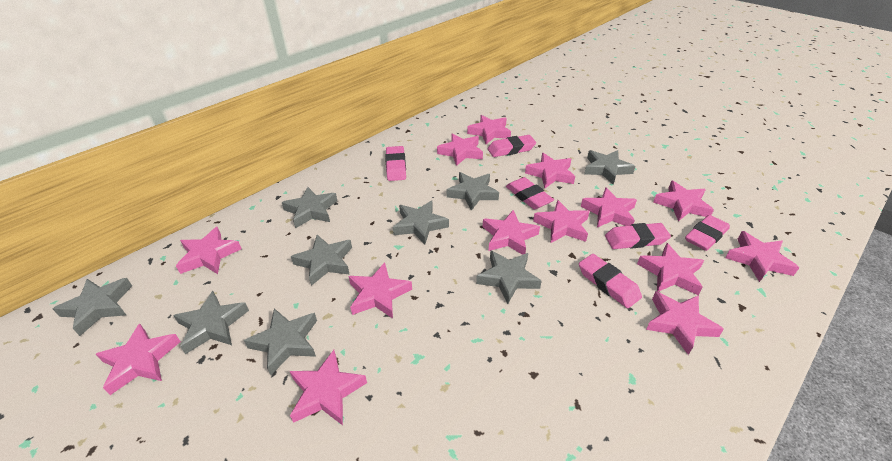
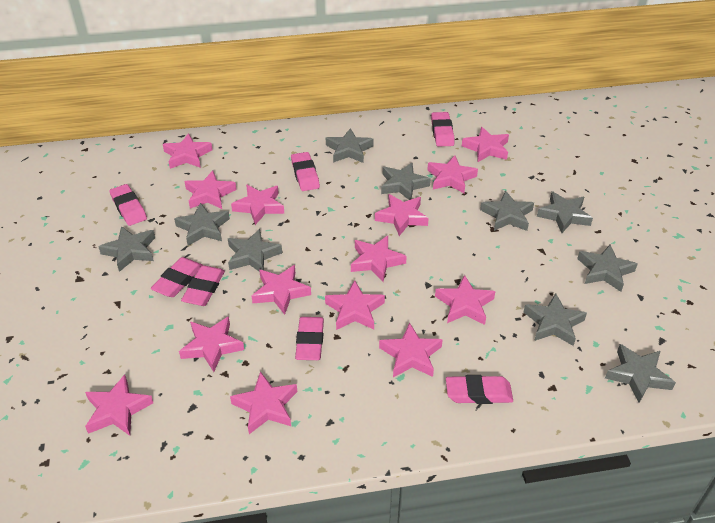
grey star: 9 -> 10
pink eraser: 6 -> 7

